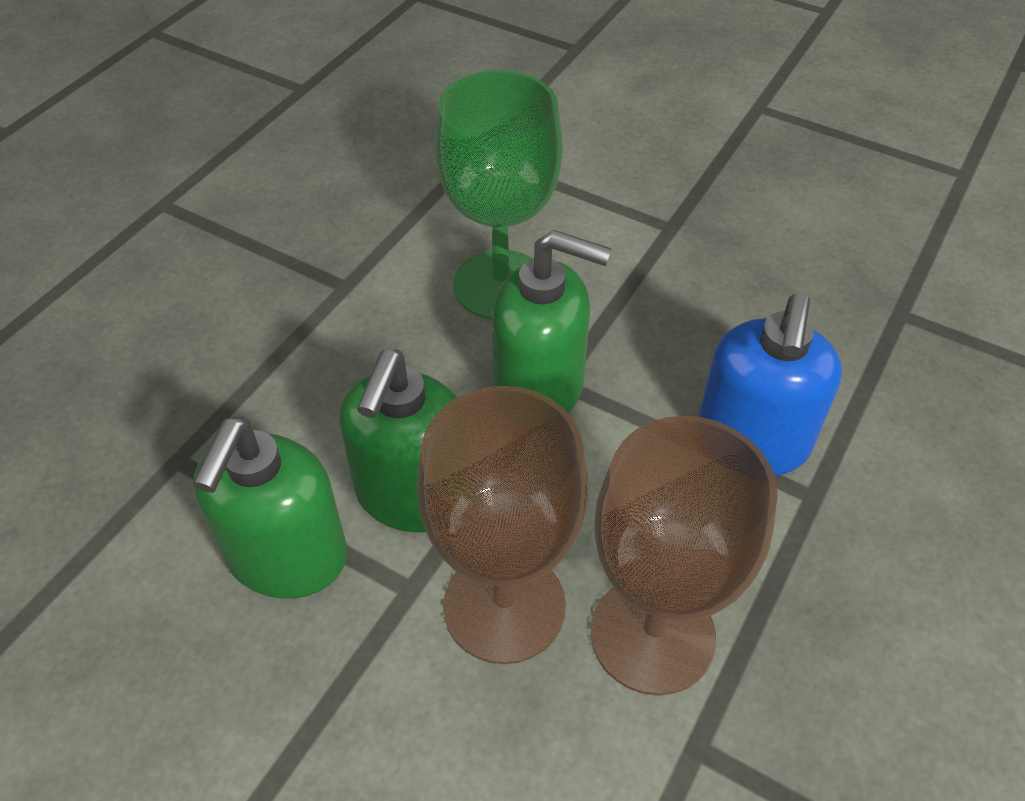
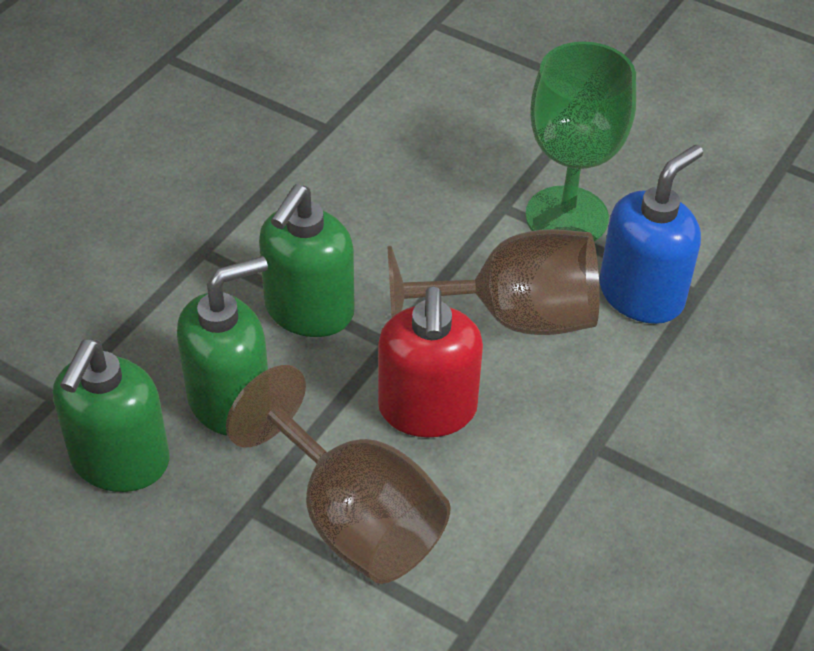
red soap dispenser: 0 -> 1

